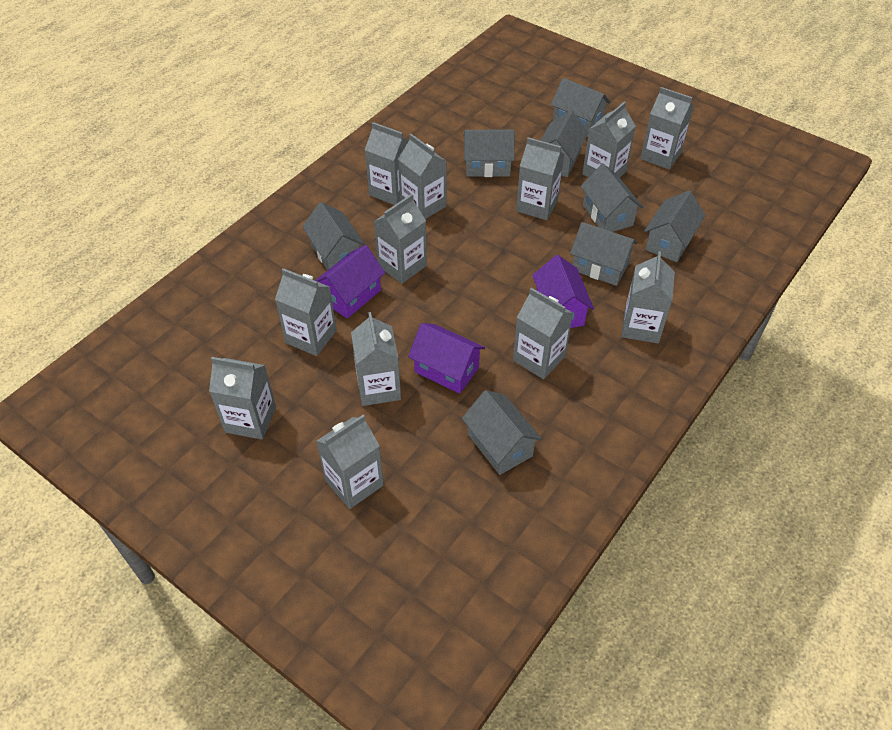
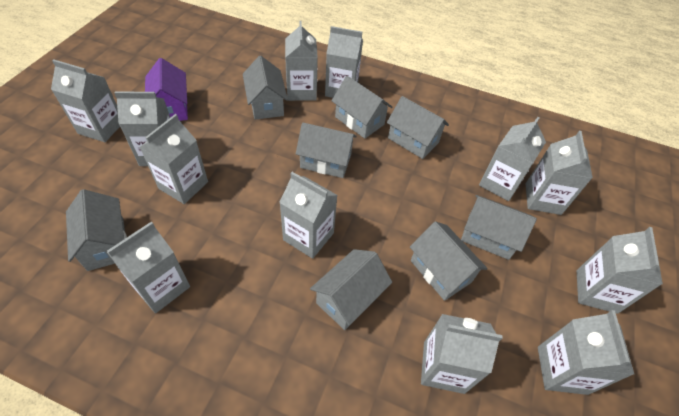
purple house: 3 -> 1

